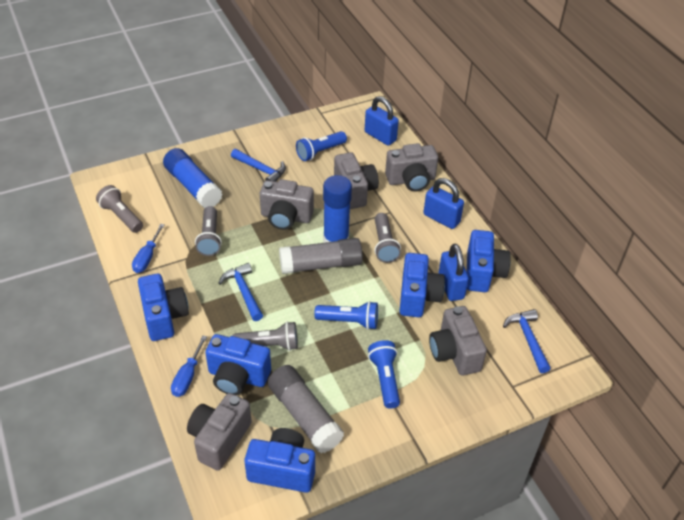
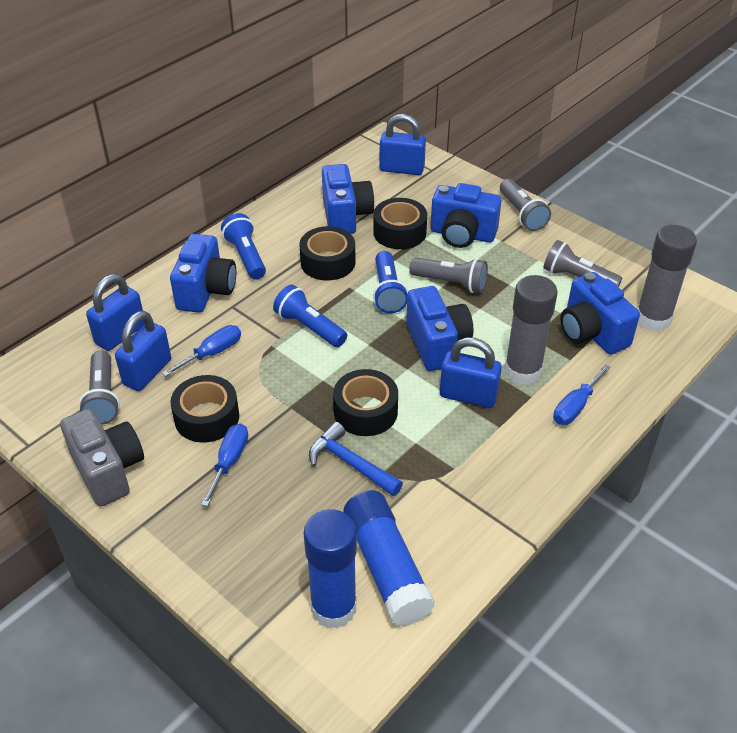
black tape: 0 -> 4
blue hammer: 3 -> 1
blue padlock: 3 -> 4
blue screwdriver: 2 -> 3
grey camera: 5 -> 1

